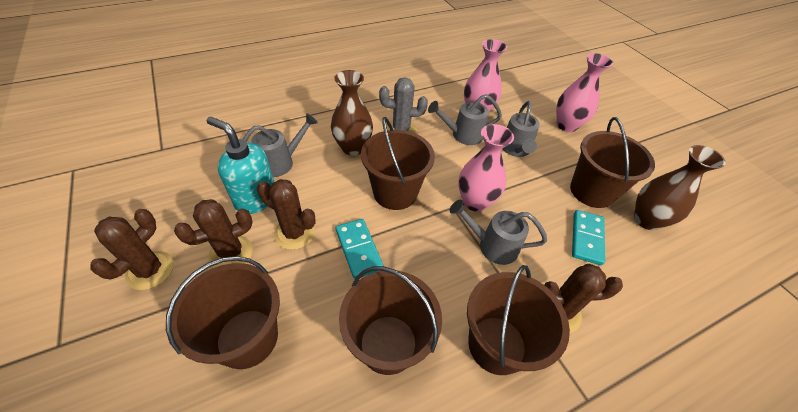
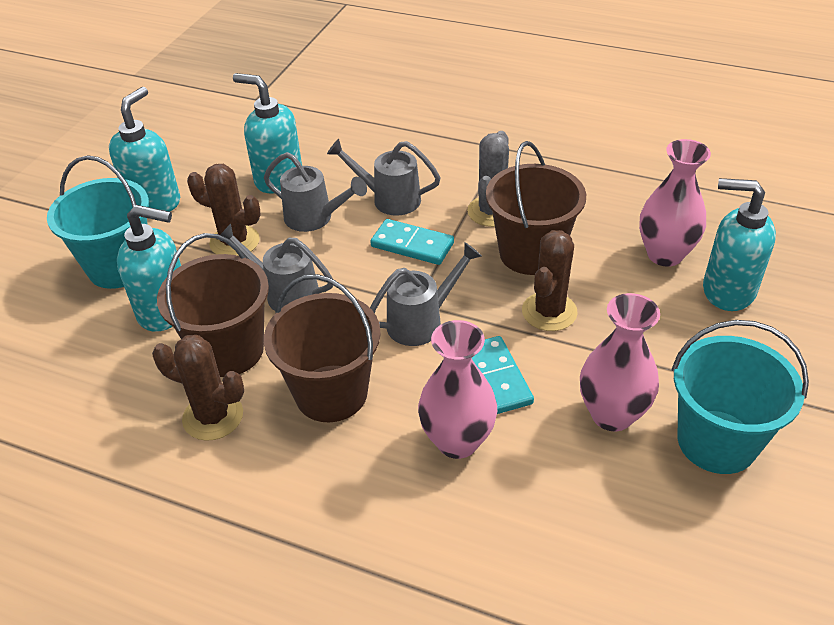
brown bucket: 5 -> 3
brown cactus: 4 -> 3
brown vase: 2 -> 0
turquoise bucket: 0 -> 2
turquoise soap dispenser: 1 -> 4

